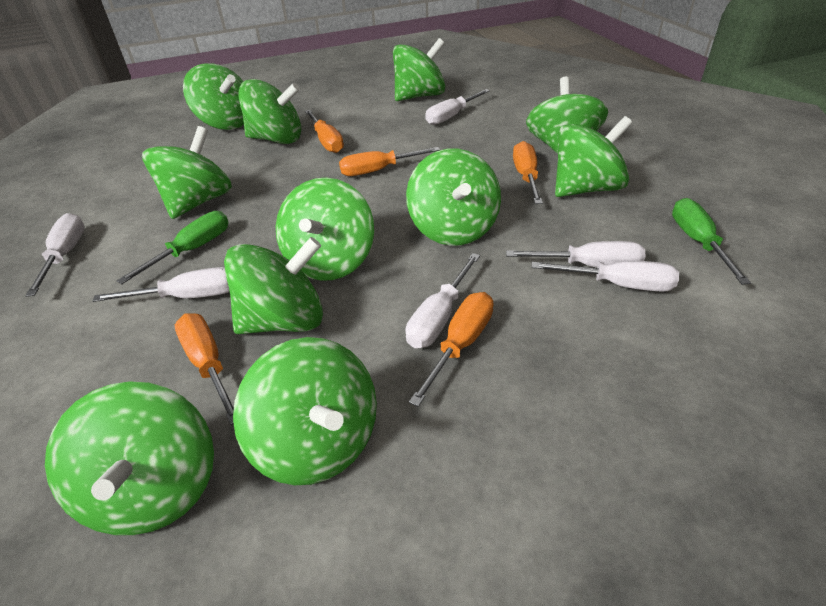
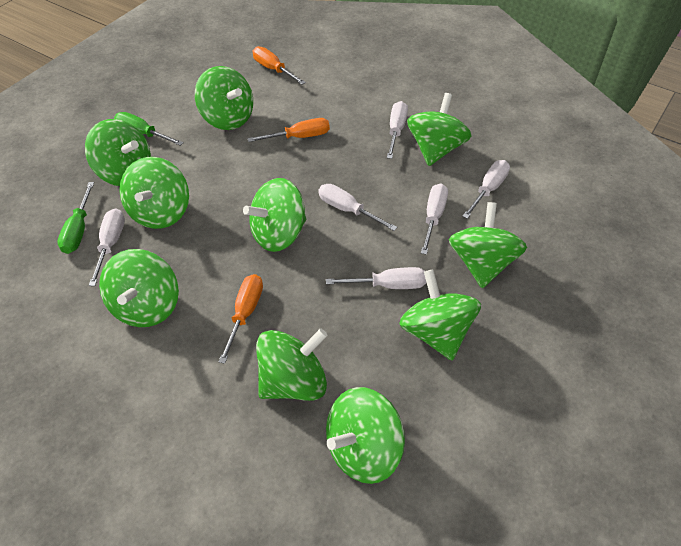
green spinning top: 11 -> 10
orange screwdriver: 5 -> 3

